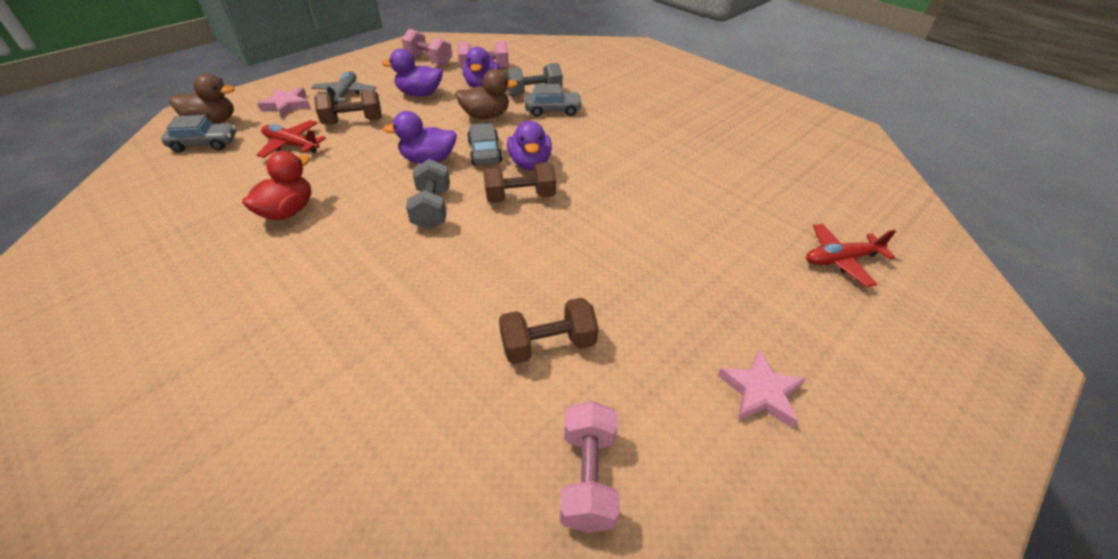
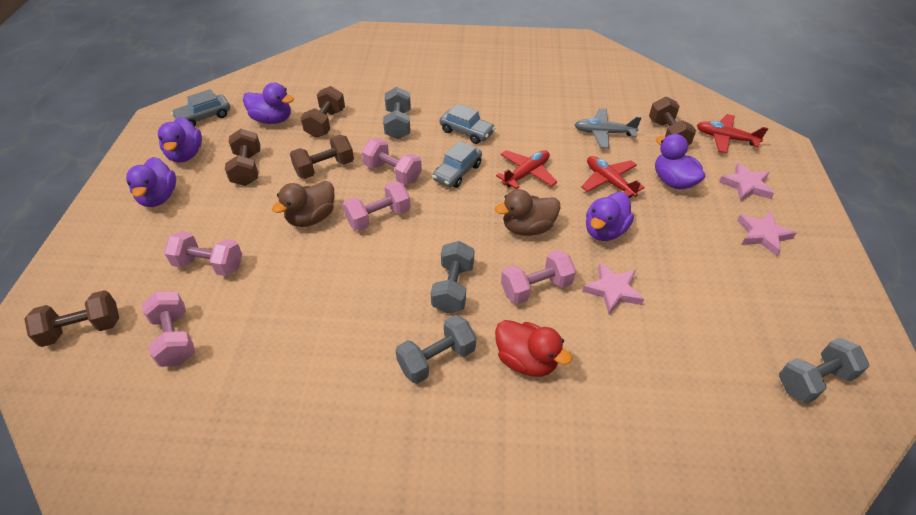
brown dumbbell: 3 -> 5
grey dumbbell: 2 -> 4
pink dumbbell: 3 -> 5
pink star: 2 -> 3
purple duck: 4 -> 5
red plane: 2 -> 3

